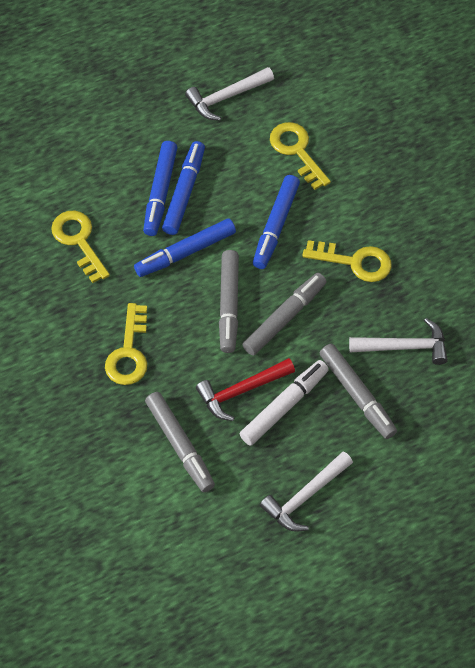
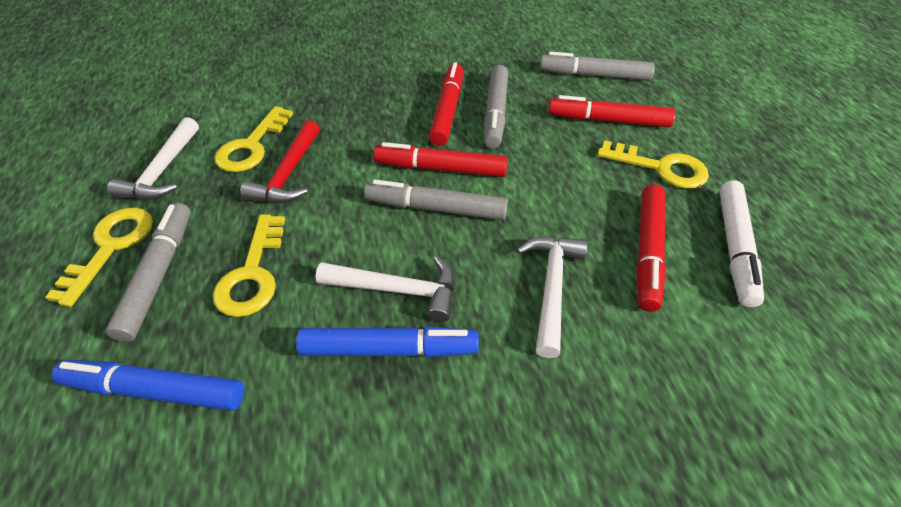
blue marker: 4 -> 2
red marker: 0 -> 4

